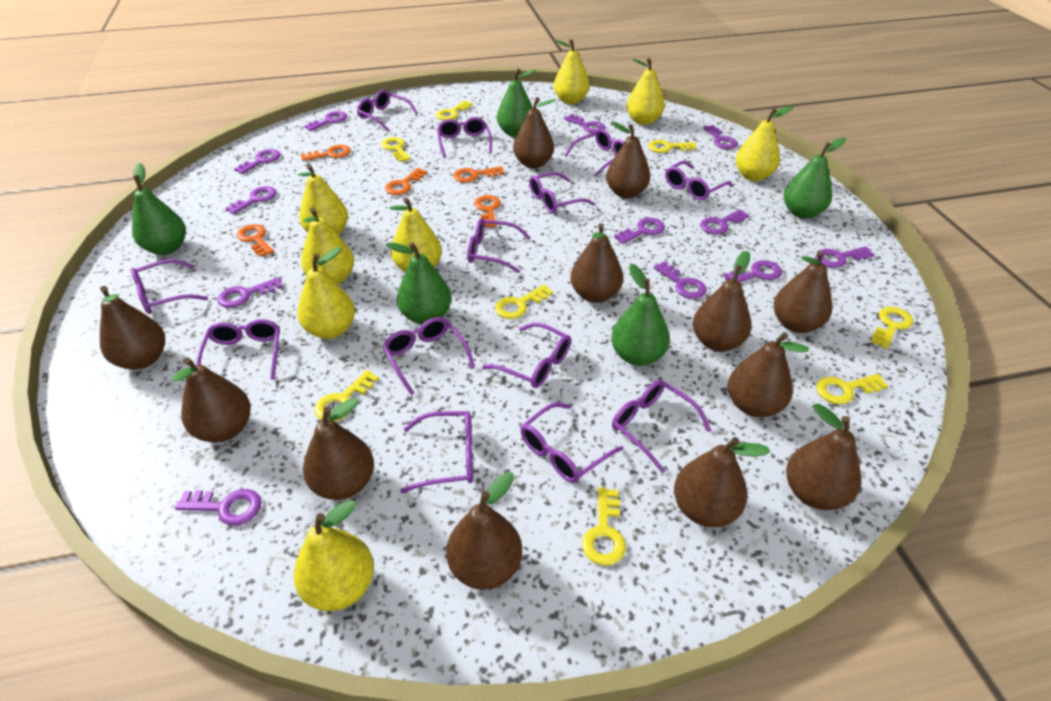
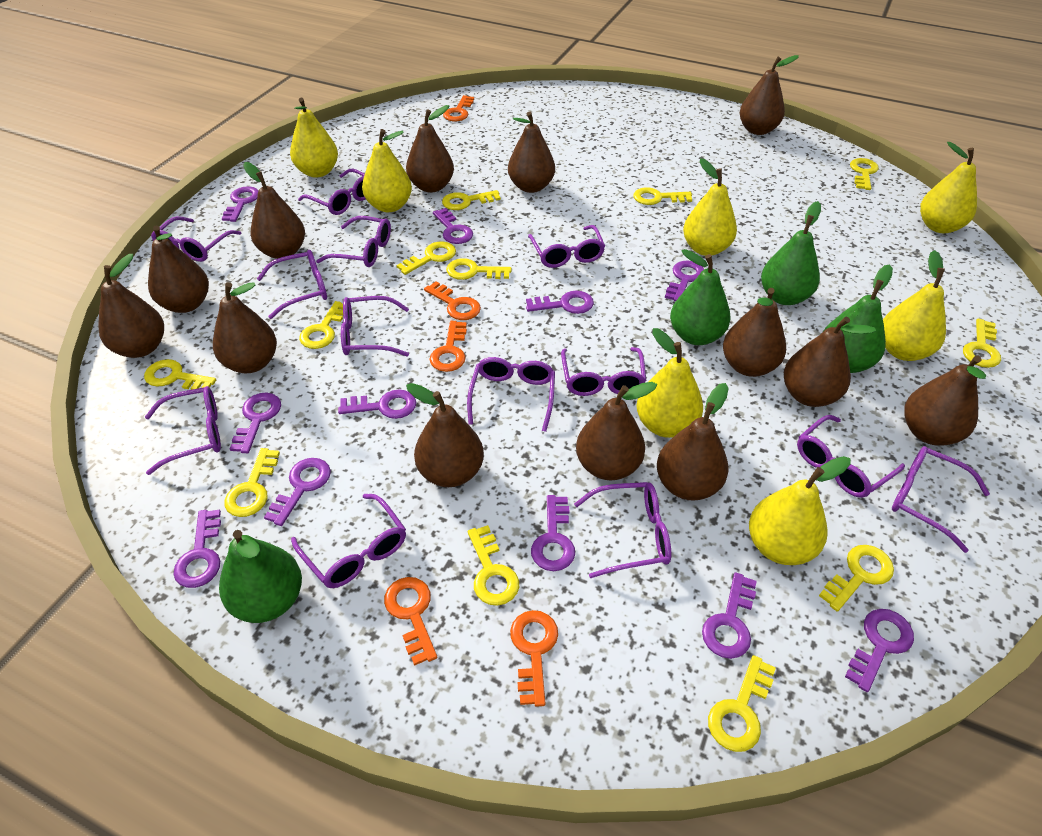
brown pear: 12 -> 13
green pear: 5 -> 4
purple key: 12 -> 11
yellow key: 8 -> 12
yellow pear: 8 -> 7

